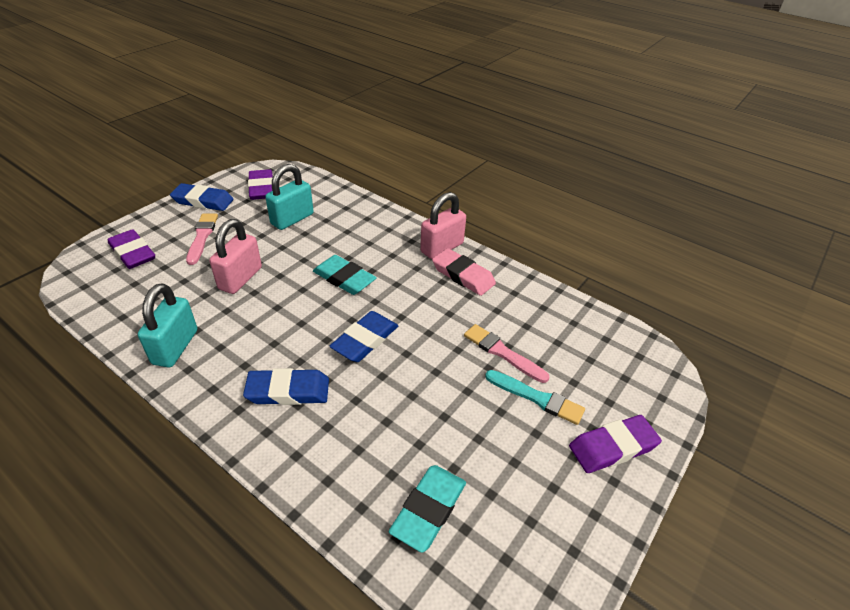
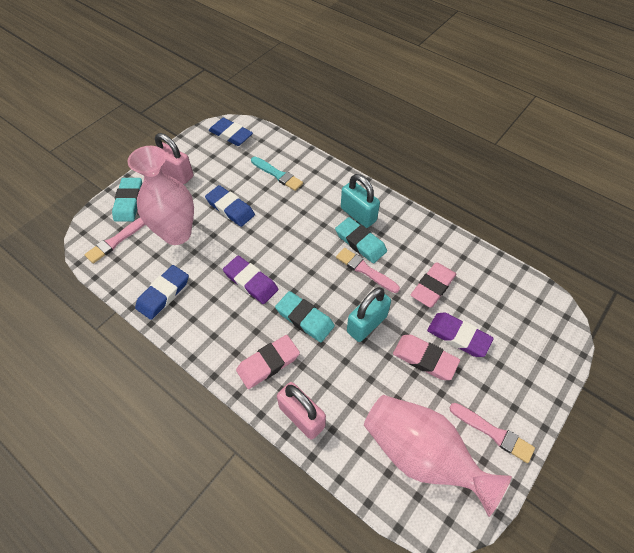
pink brush: 2 -> 3
pink eraser: 1 -> 3
pink vase: 0 -> 2
purple eraser: 3 -> 2
turquoise eraser: 2 -> 3

